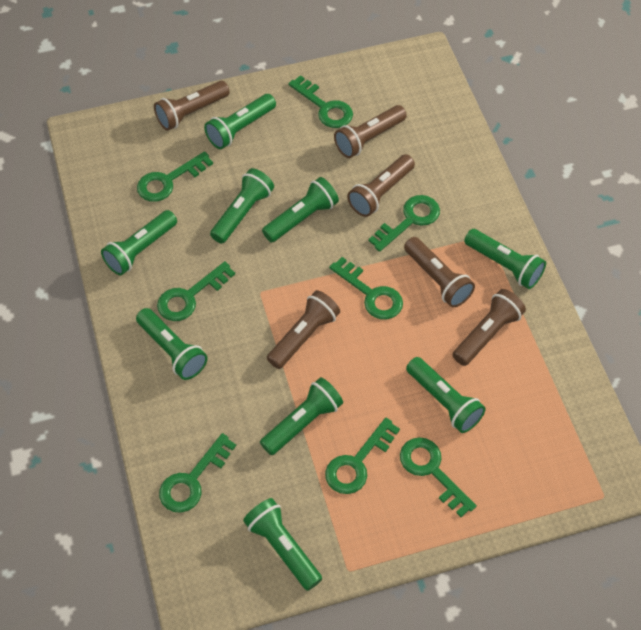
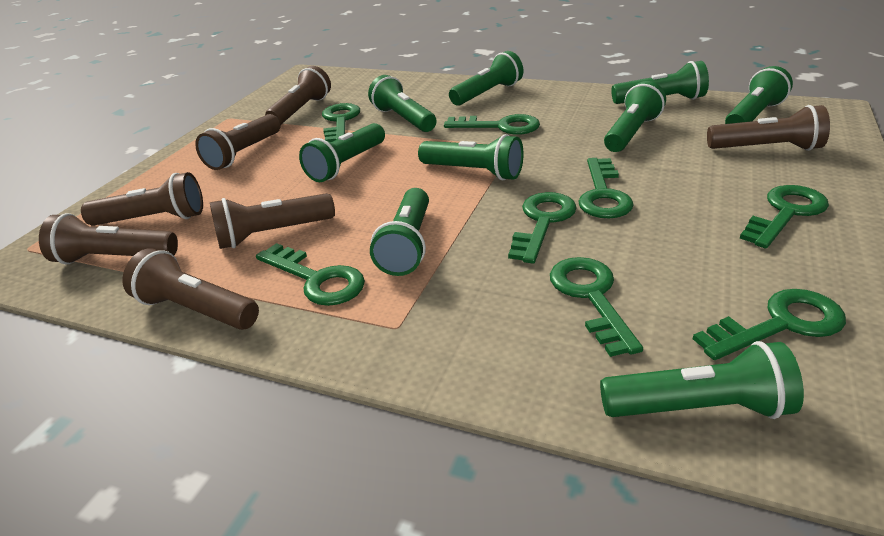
brown flashlight: 6 -> 7

